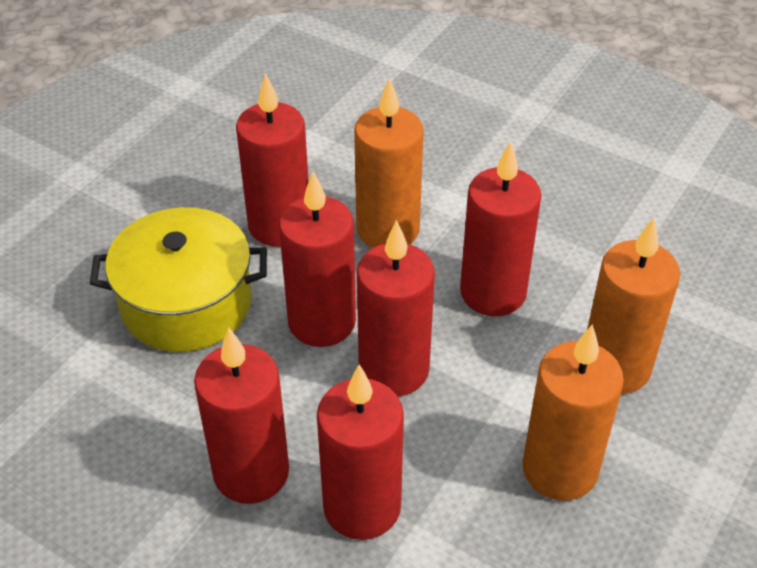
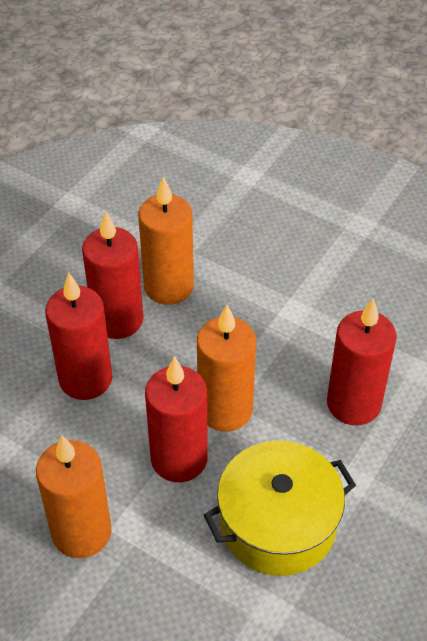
red candle: 6 -> 4

